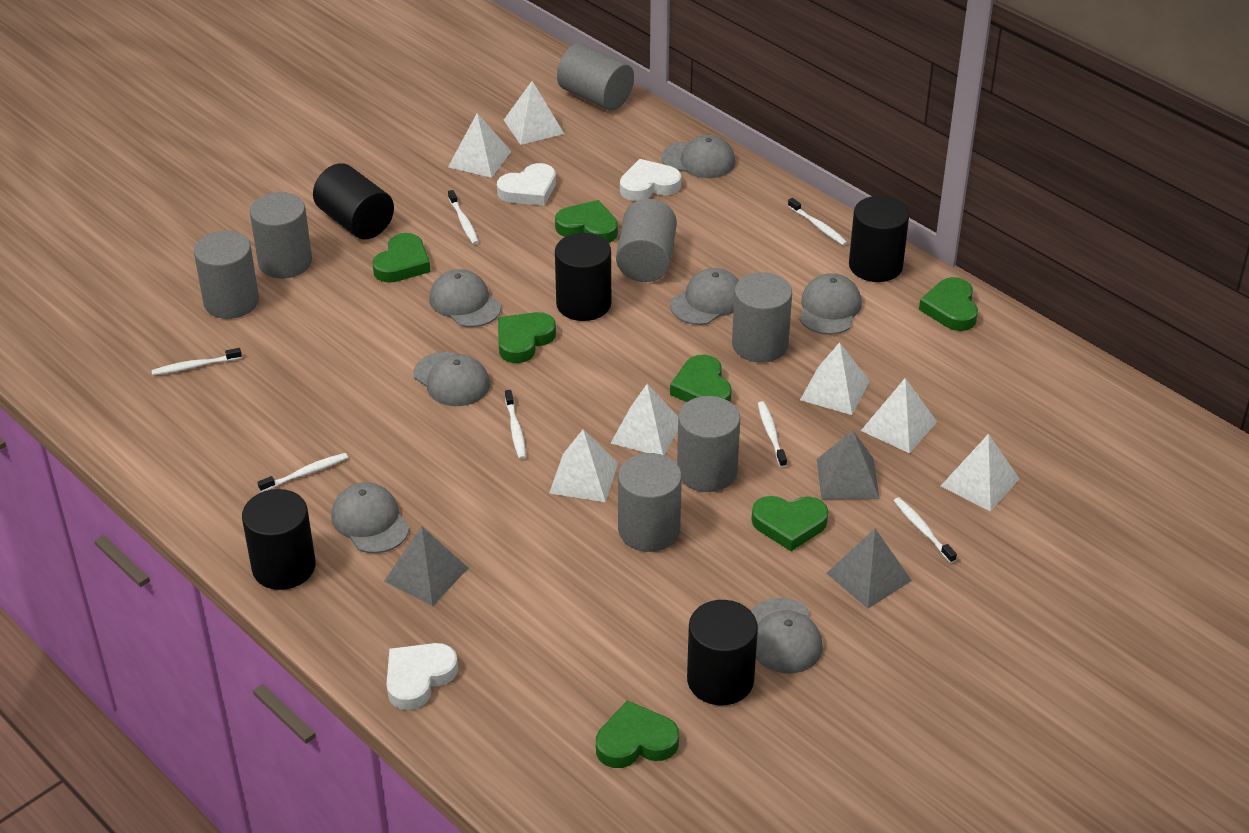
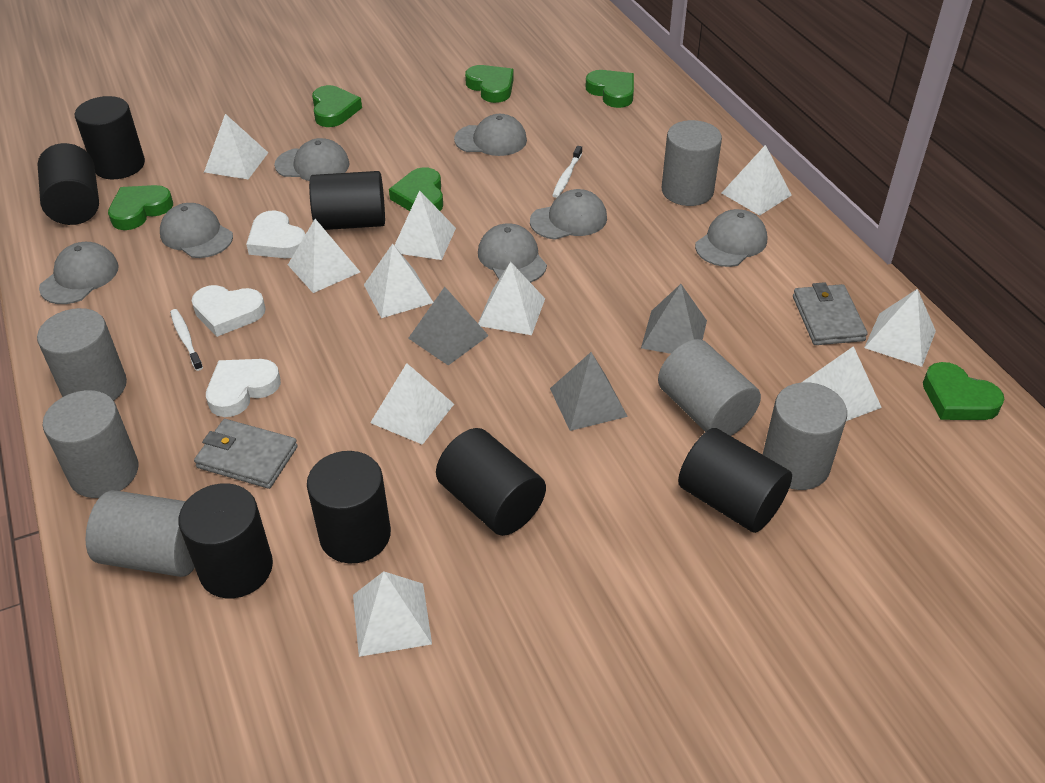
black cylinder: 5 -> 7
green heart: 7 -> 6
grey cylinder: 7 -> 6
grey wallet: 0 -> 2
white pyramid: 7 -> 10
white toothbrush: 7 -> 2

